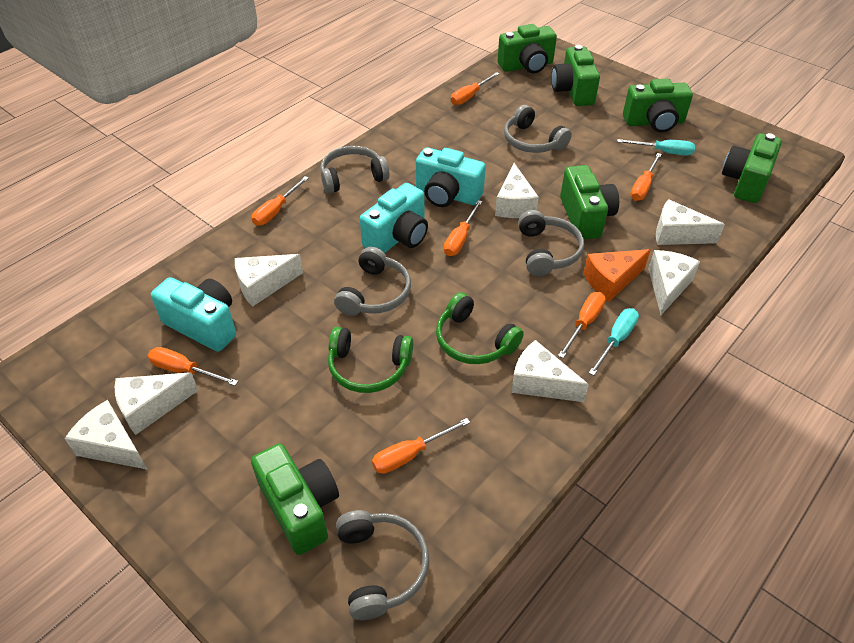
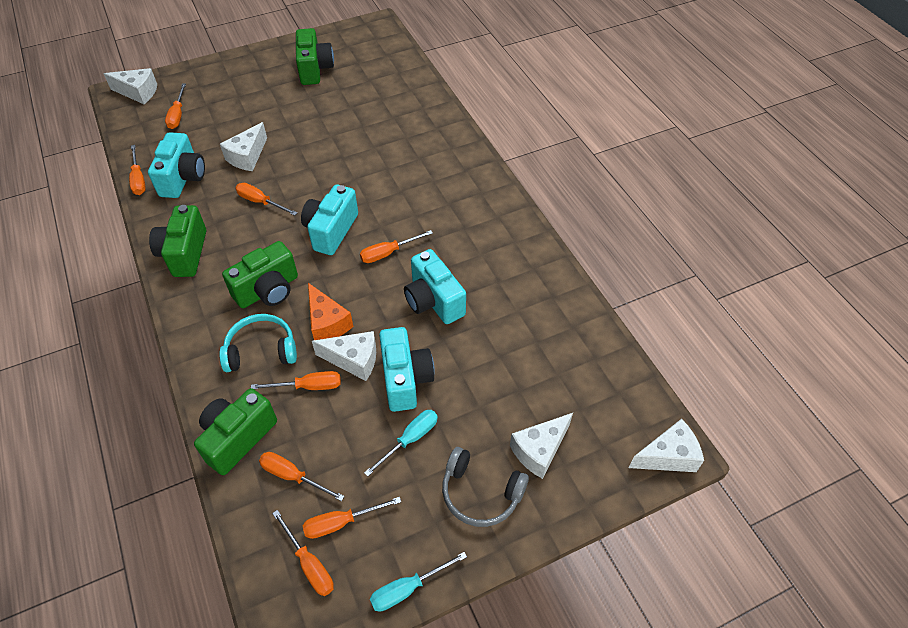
green camera: 6 -> 4
green headphones: 2 -> 0
grey headphones: 5 -> 1
orange screwdriver: 7 -> 8
turquoise camera: 3 -> 4
turquoise headphones: 0 -> 1
white cheese: 7 -> 5

